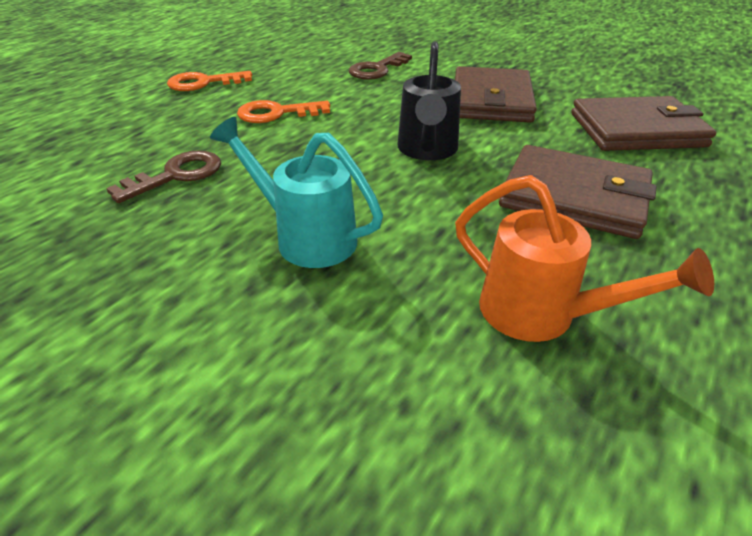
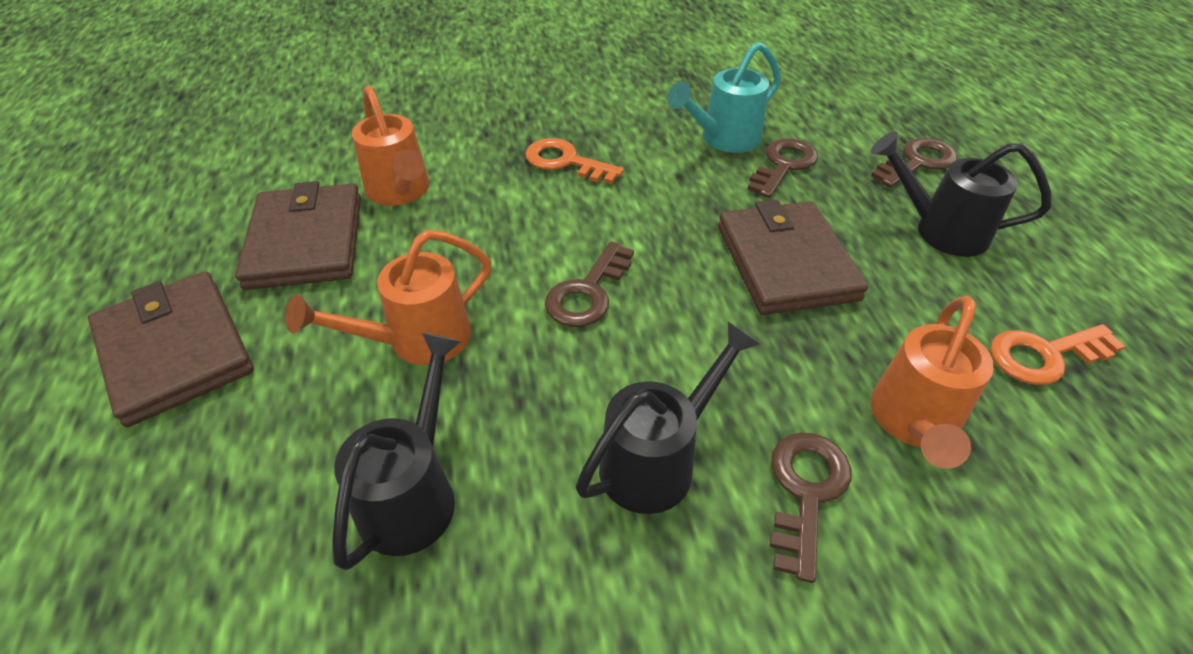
black watering can: 1 -> 3
brown key: 2 -> 4
orange watering can: 1 -> 3

